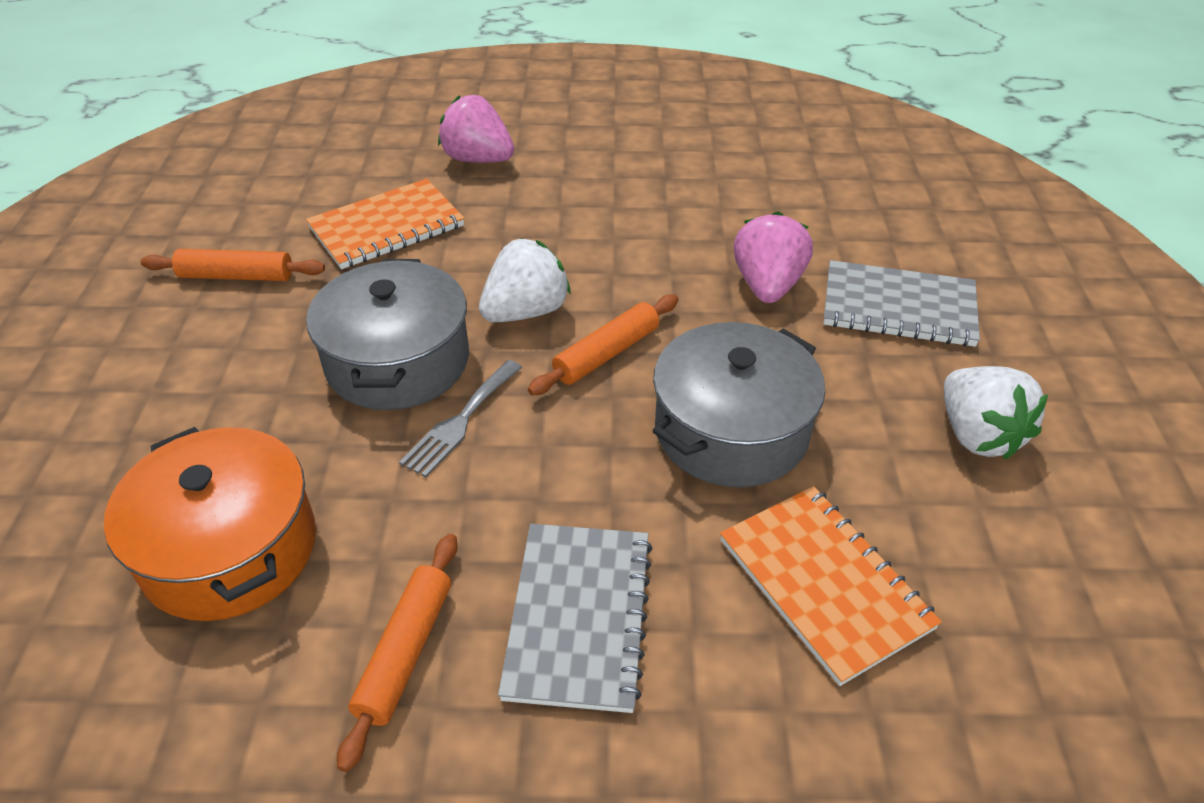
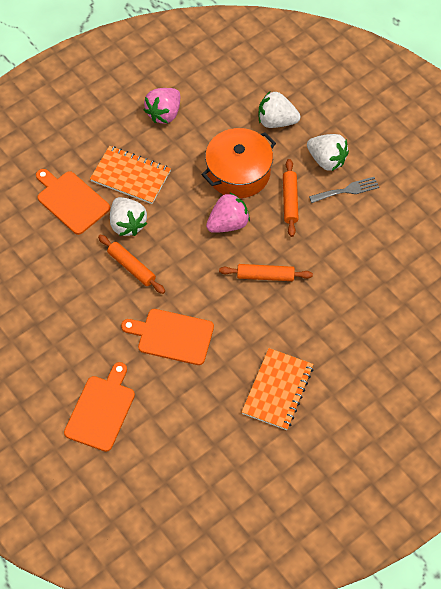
grey notebook: 2 -> 0
grey pot: 2 -> 0
orange cutting board: 0 -> 3
white strawberry: 2 -> 3

